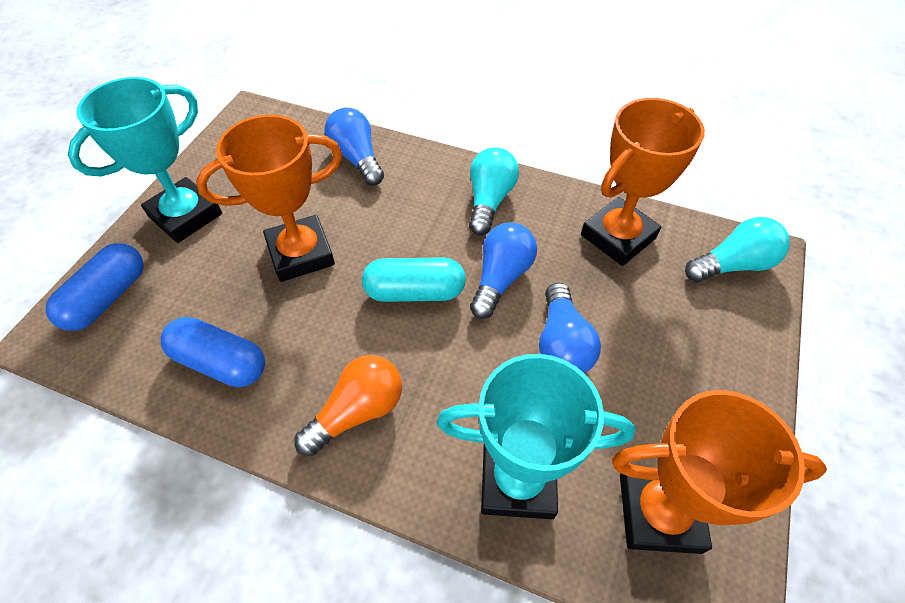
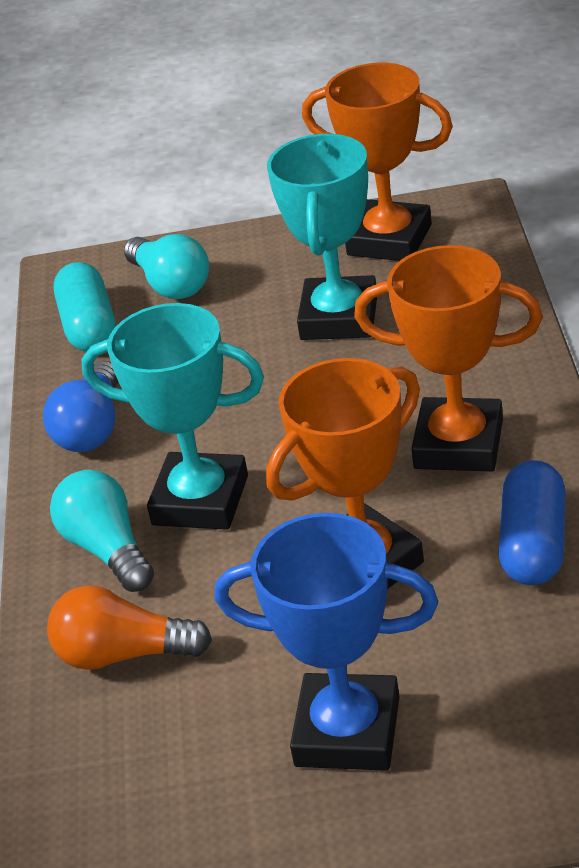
blue capsule: 2 -> 1
blue light bulb: 3 -> 1
blue trophy: 0 -> 1

